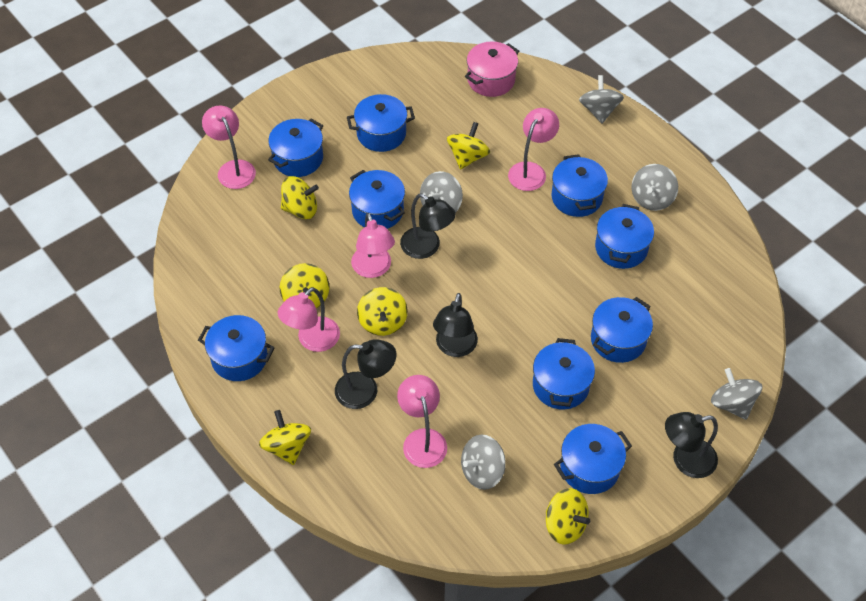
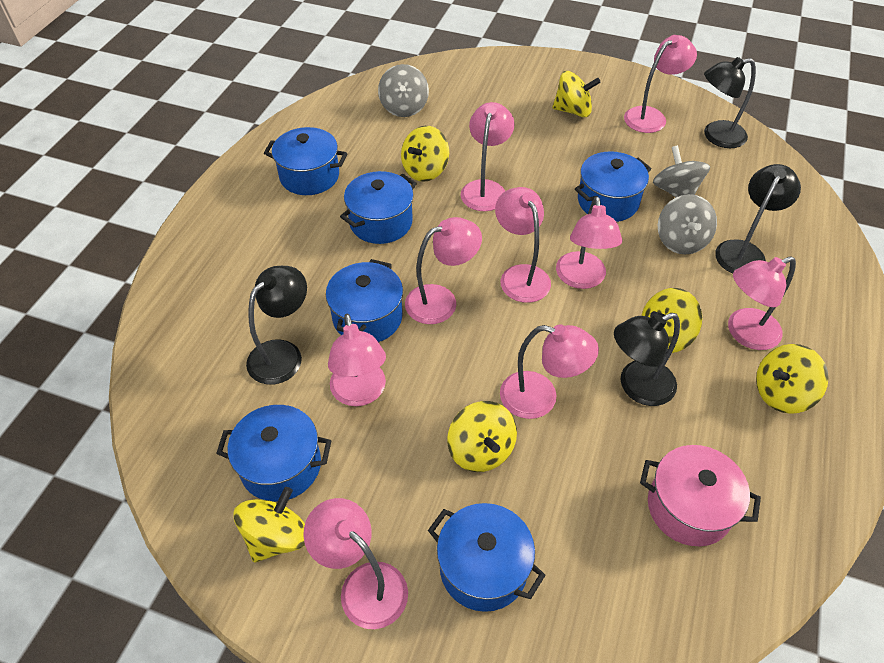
blue pot: 9 -> 6
grey spinning top: 5 -> 3
pink lamp: 5 -> 9

